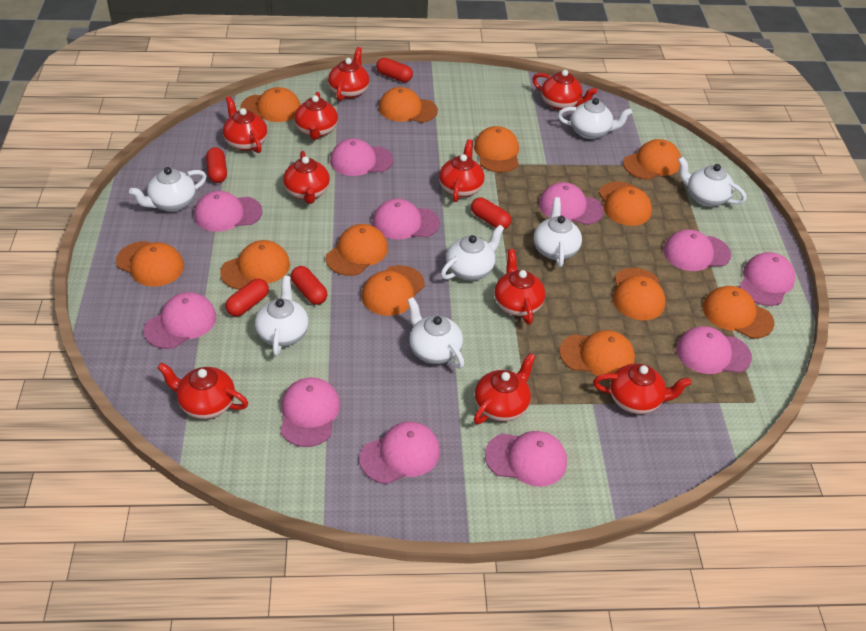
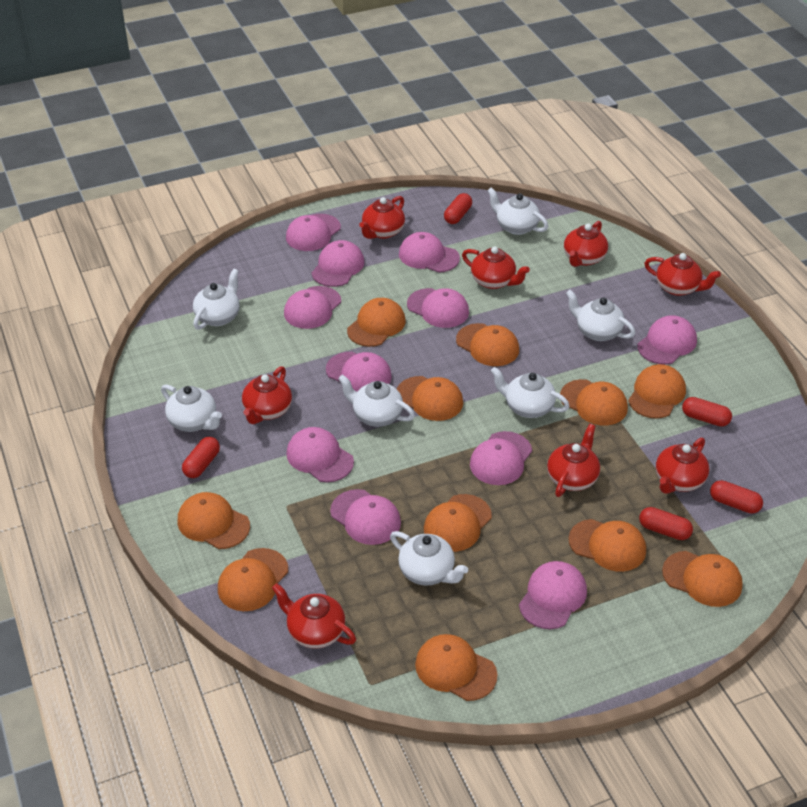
orange cap: 12 -> 11
red teapot: 10 -> 8

